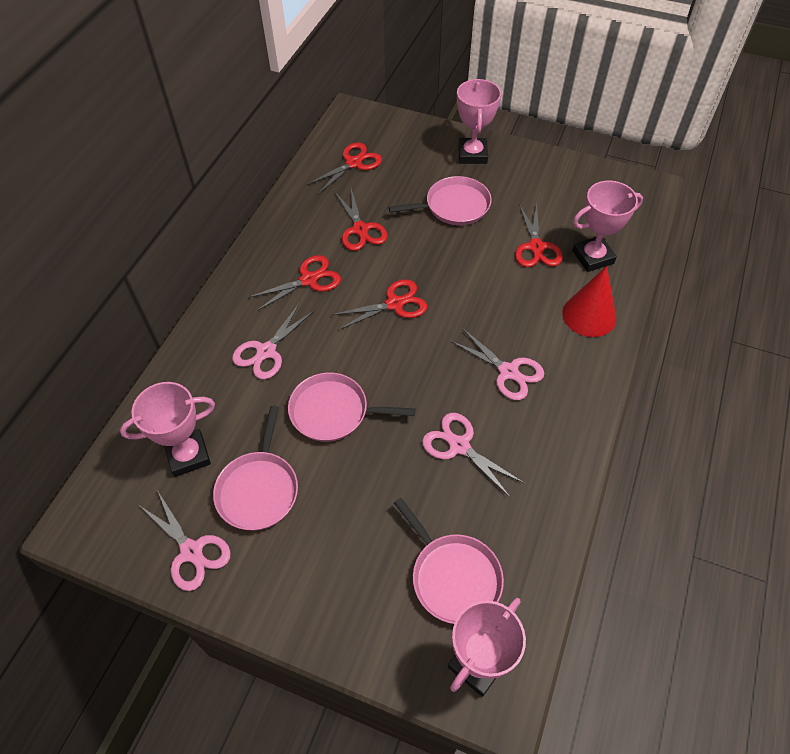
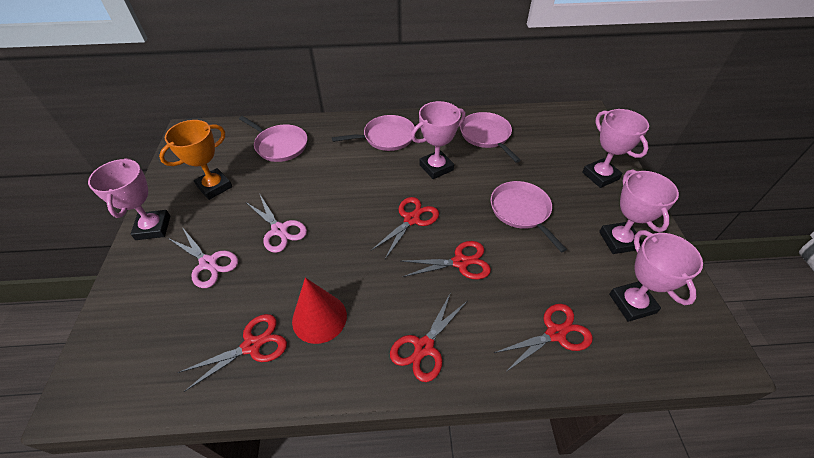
orange trophy: 0 -> 1
pink scissors: 4 -> 2
pink trophy: 4 -> 5

